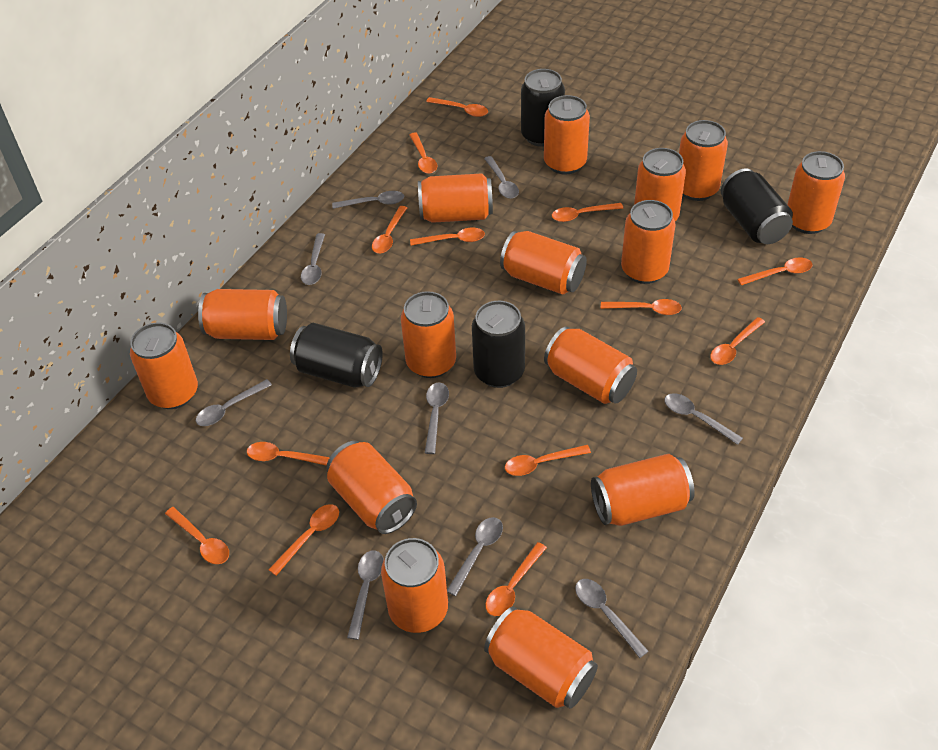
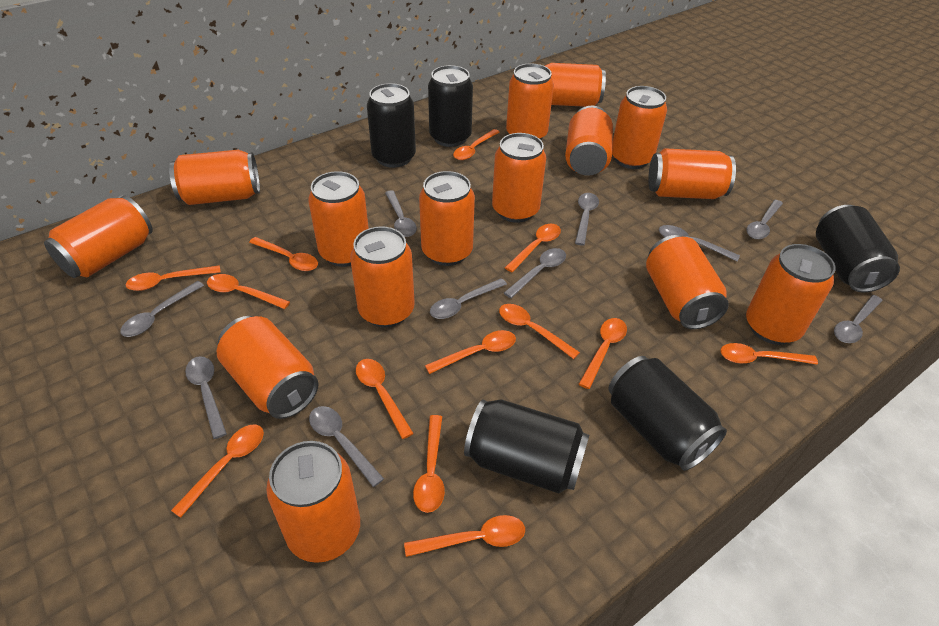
black can: 4 -> 5
grey spoon: 9 -> 10

